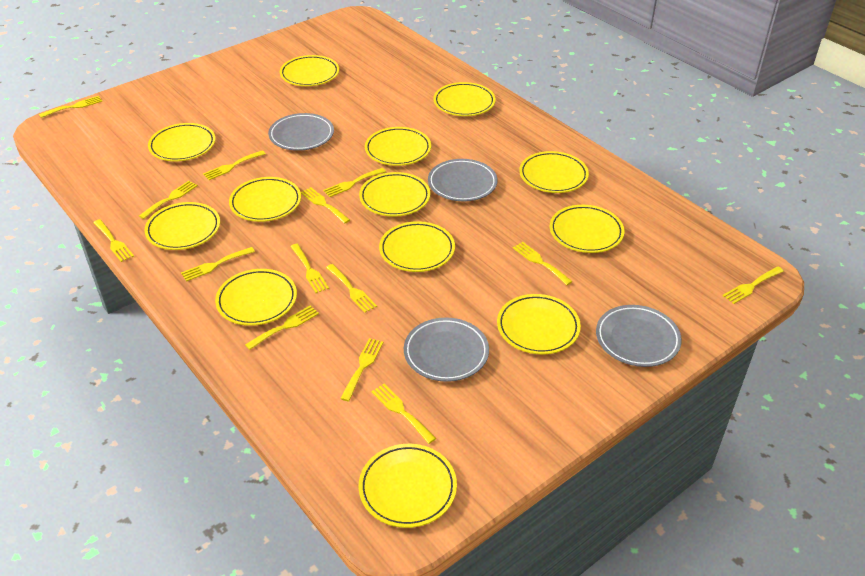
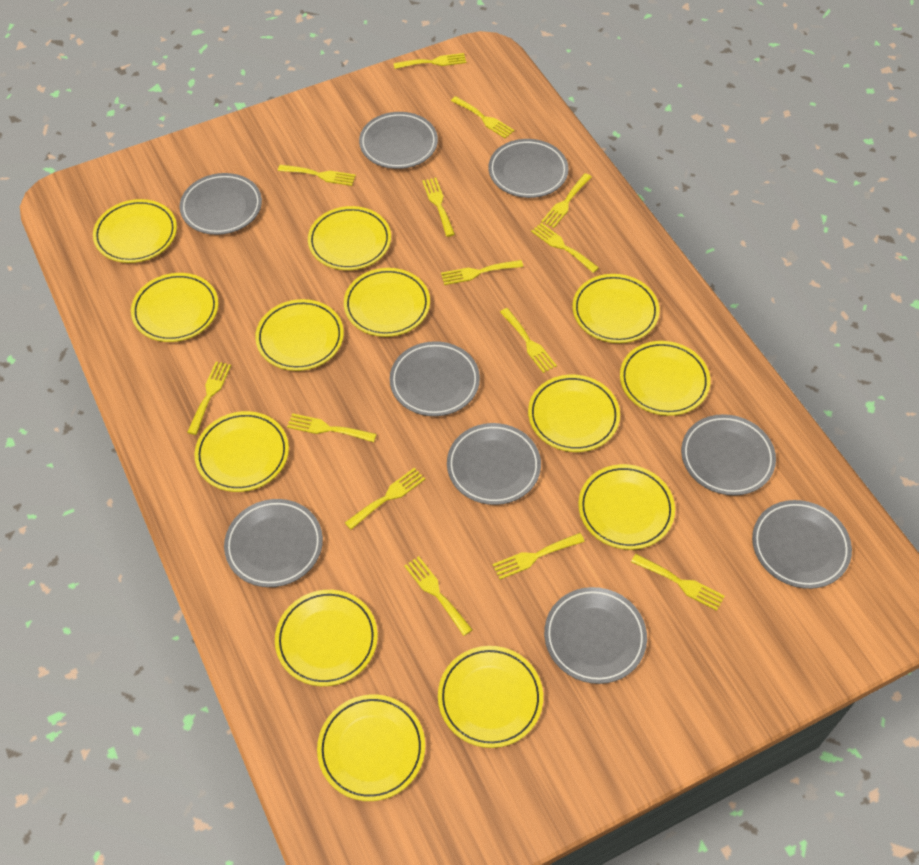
grey plate: 4 -> 9

